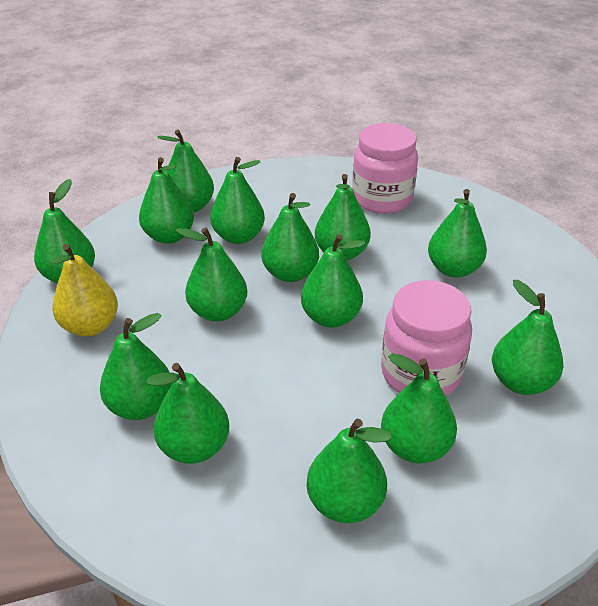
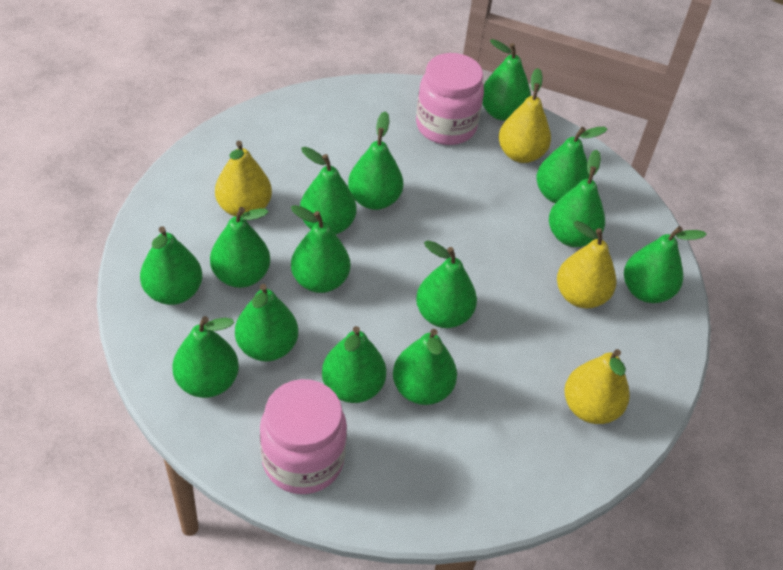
yellow pear: 1 -> 4

